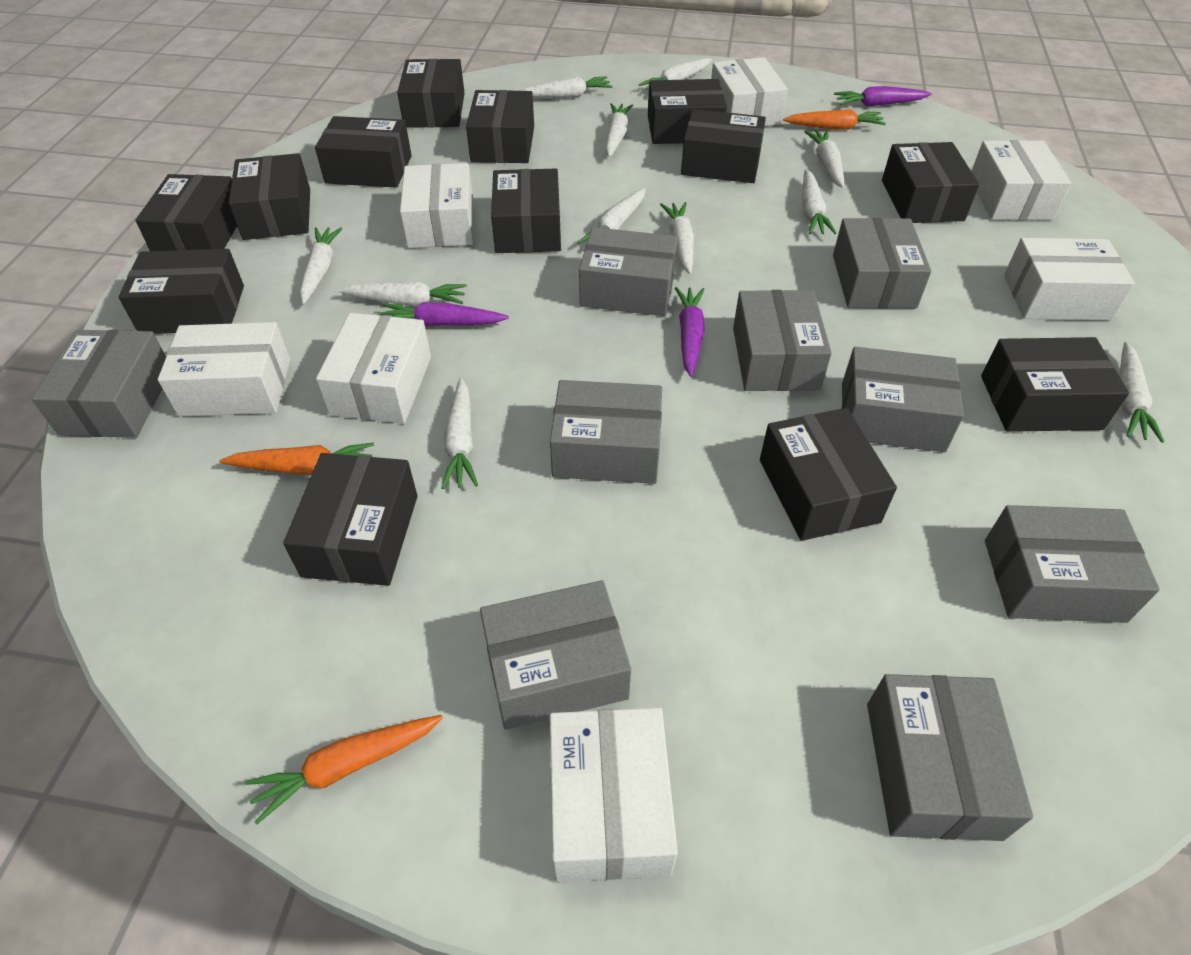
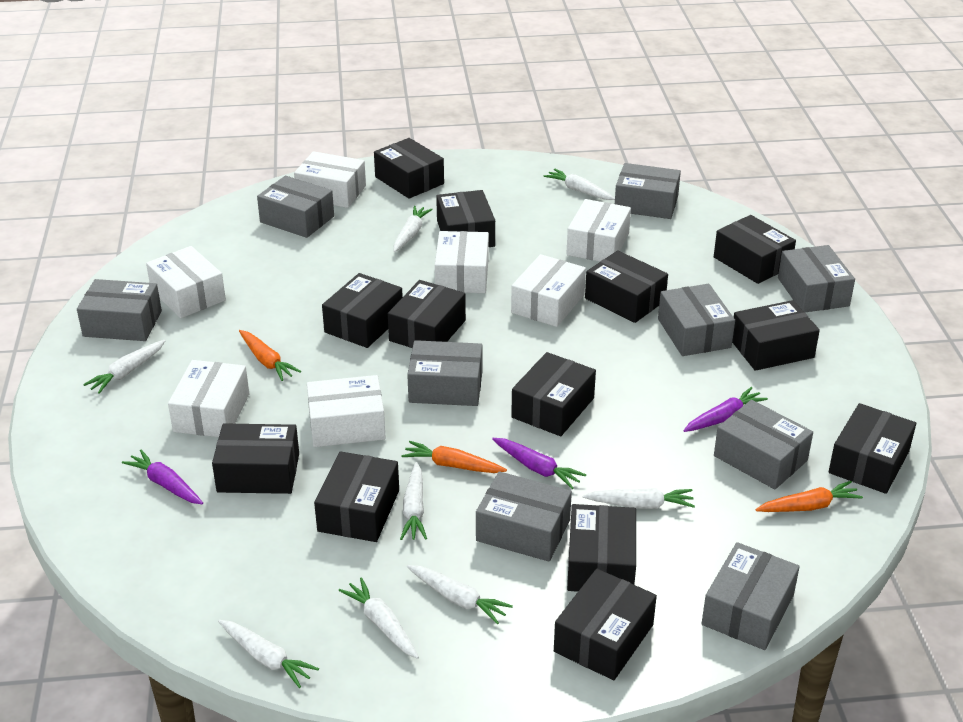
white carrot: 11 -> 8

